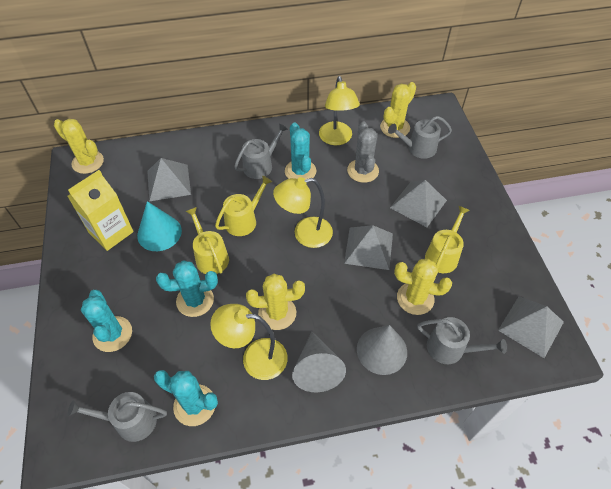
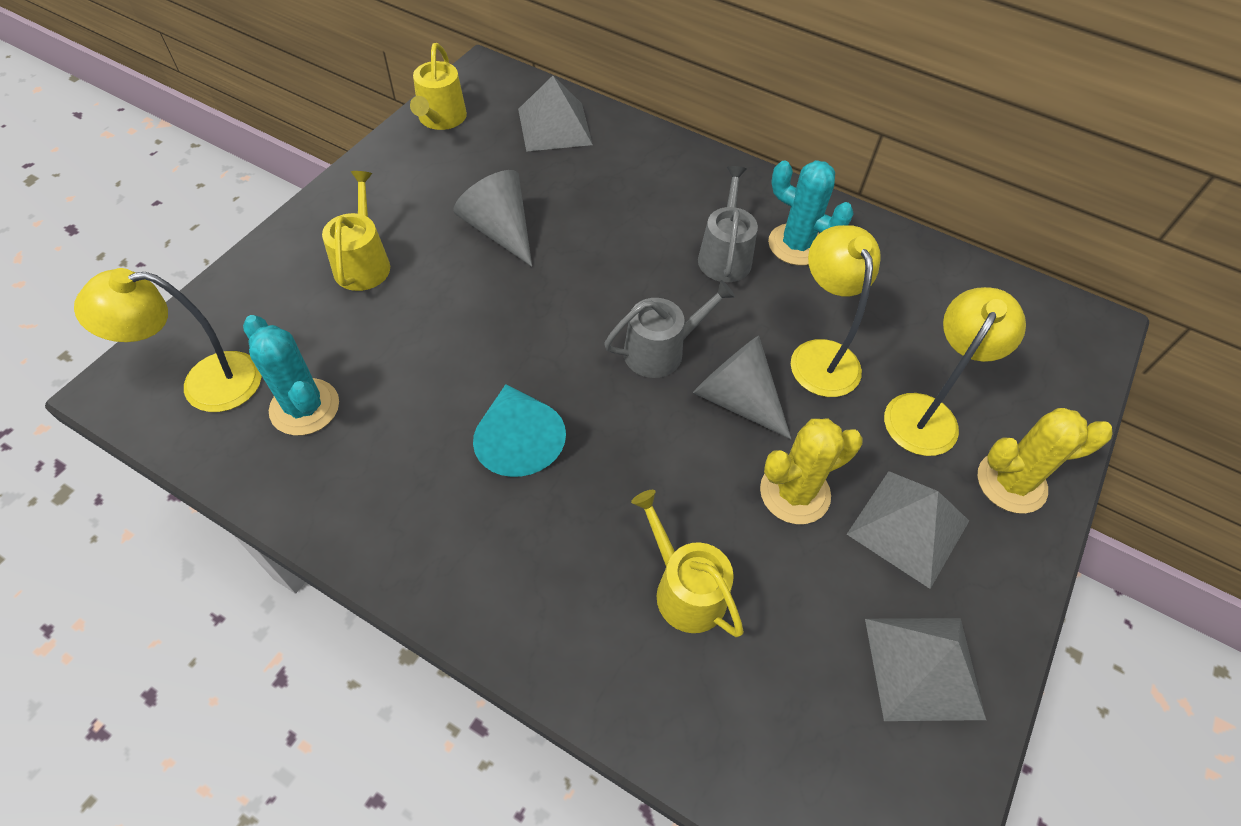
grey cactus: 1 -> 0
grey pyramid: 4 -> 3
grey watering can: 4 -> 2
turquoise cactus: 4 -> 2
yellow cactus: 4 -> 2
yellow carton: 1 -> 0

